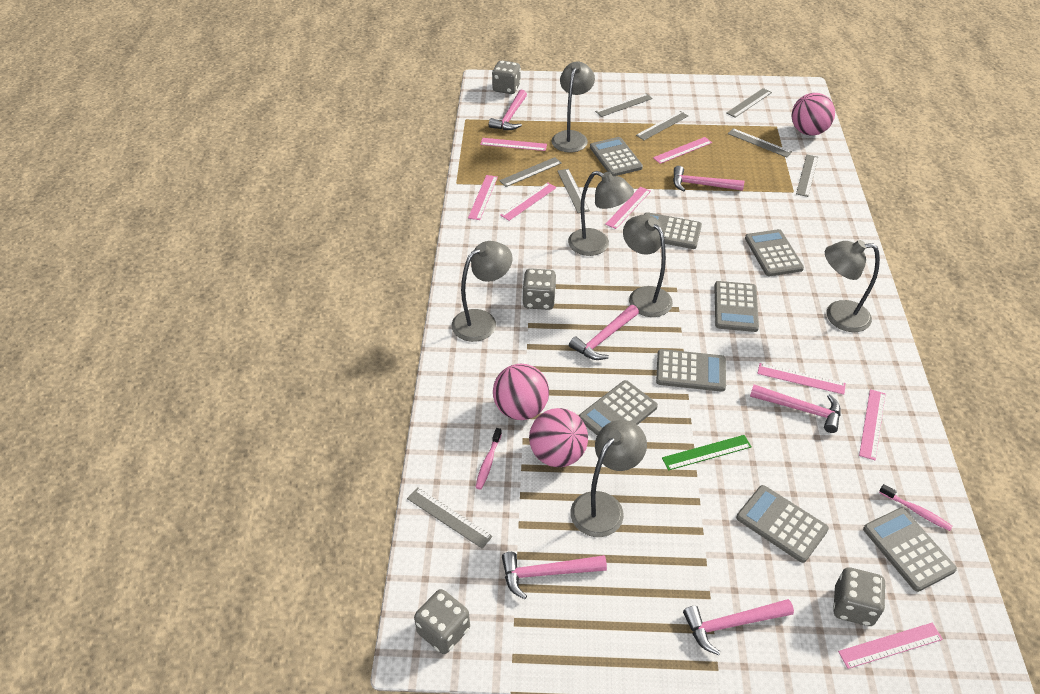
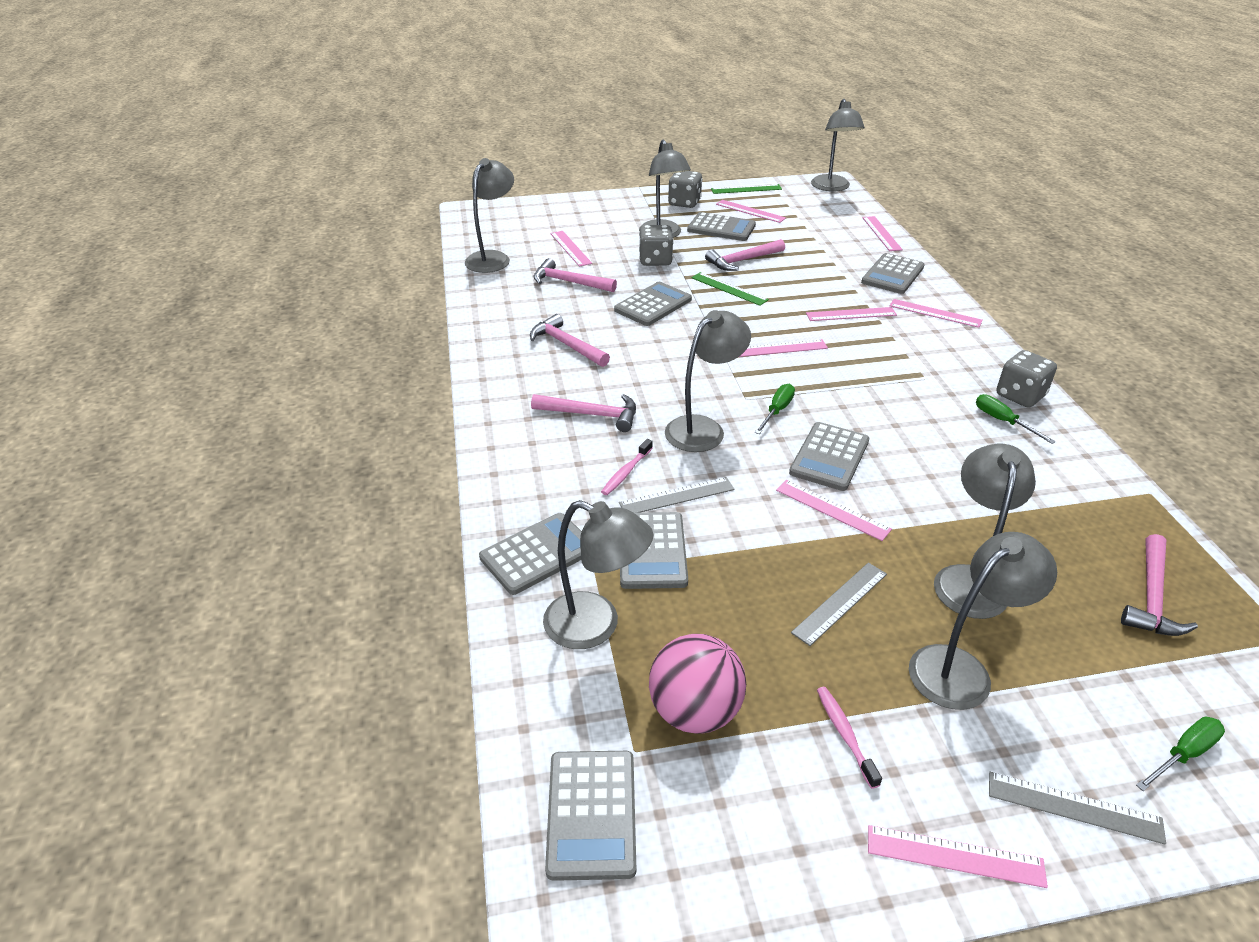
green ruler: 1 -> 2
green screwdriver: 0 -> 3
grey calculator: 8 -> 7
grey dice: 4 -> 3
grey lamp: 6 -> 7
grey ruler: 8 -> 3
pink ball: 3 -> 1
pink hammer: 6 -> 5

